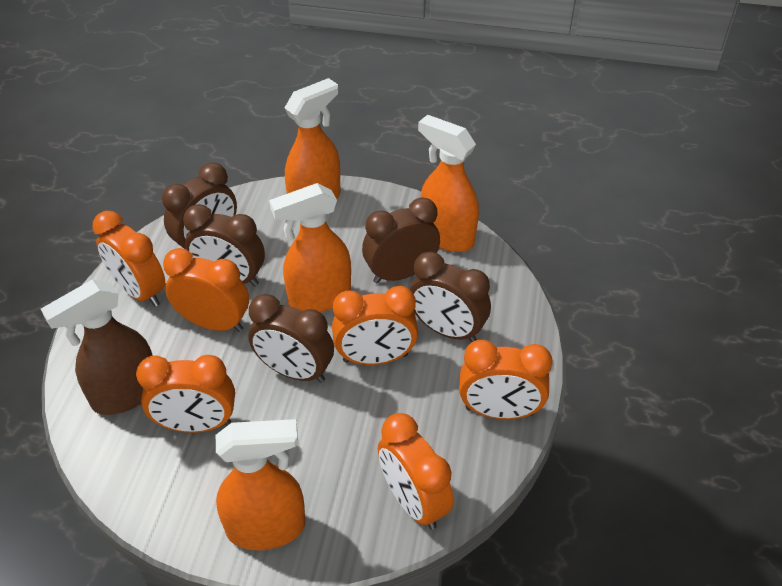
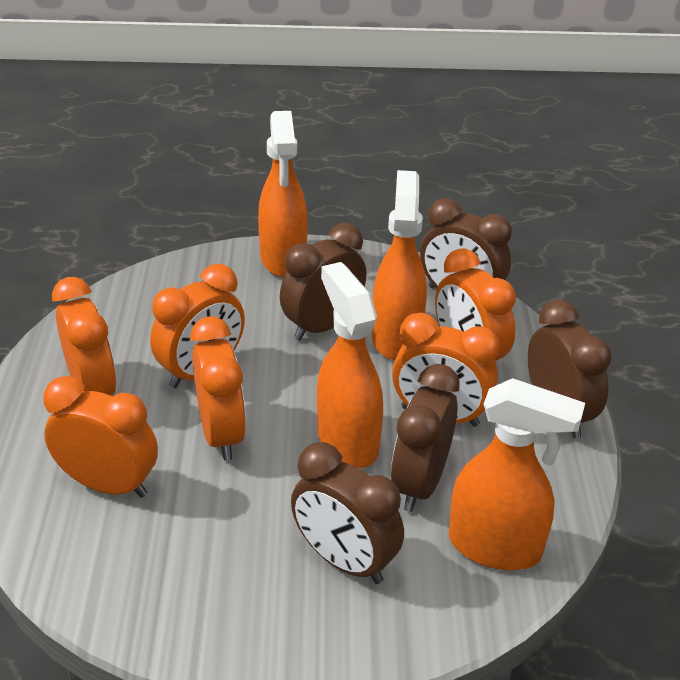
brown spray bottle: 1 -> 0

